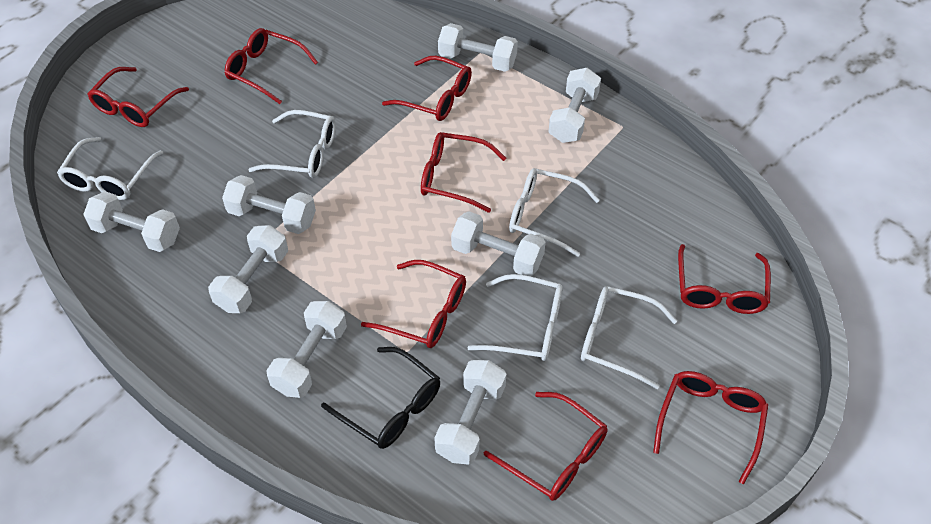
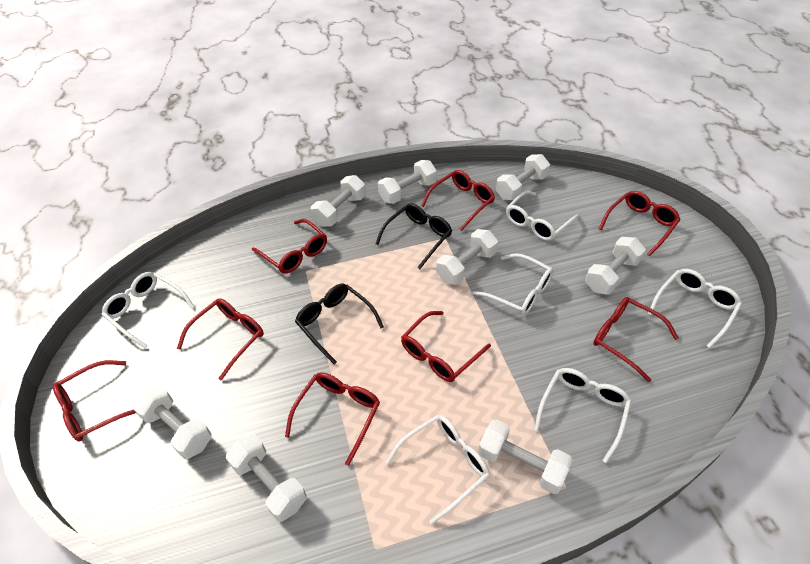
black glasses: 1 -> 2
white glasses: 5 -> 6

